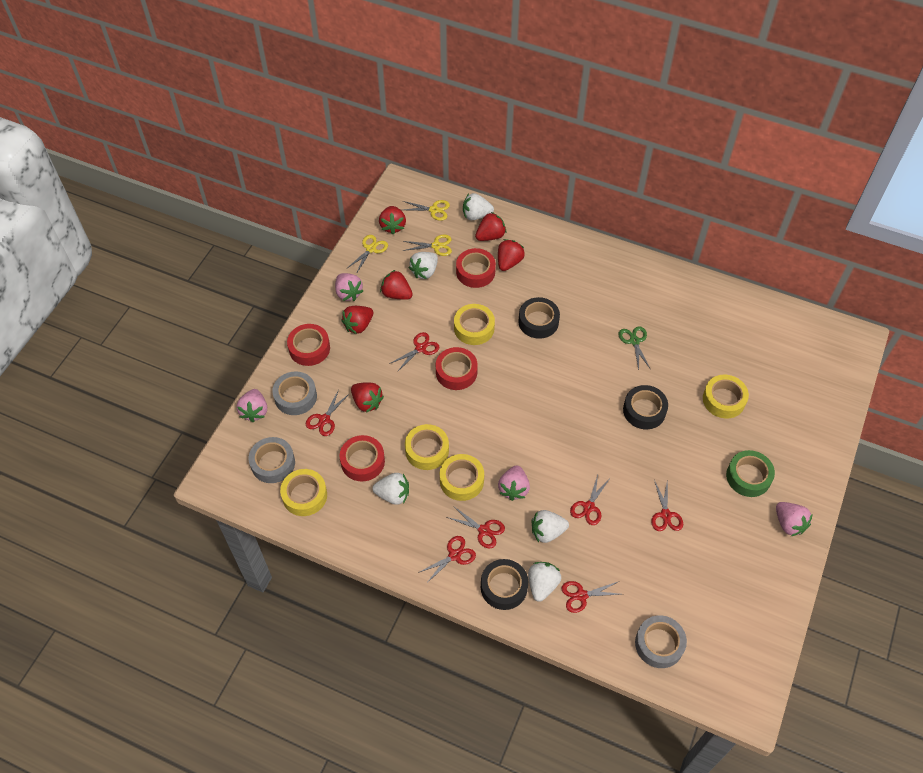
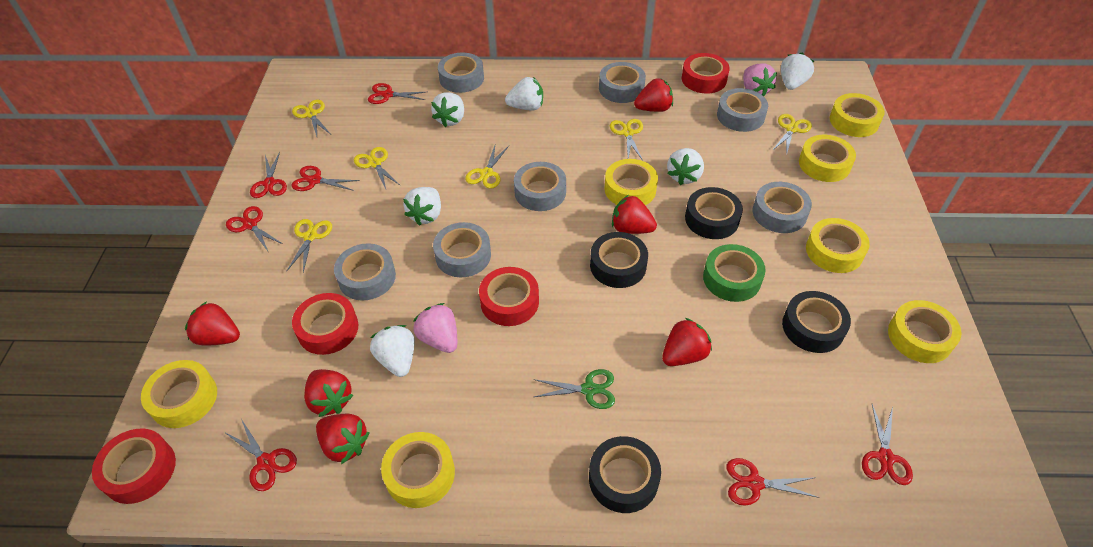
black tape: 3 -> 4
grey tape: 3 -> 7
pink strawberry: 4 -> 2
white strawberry: 5 -> 6
yellow scissors: 3 -> 6
yellow tape: 5 -> 7

